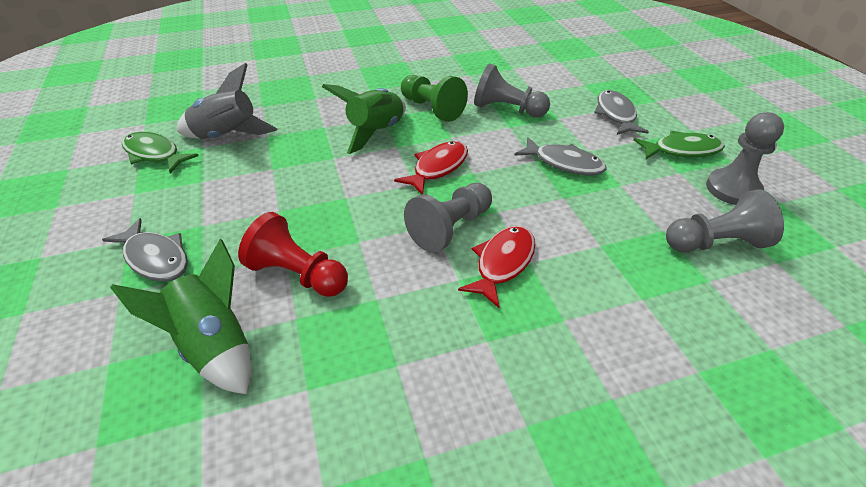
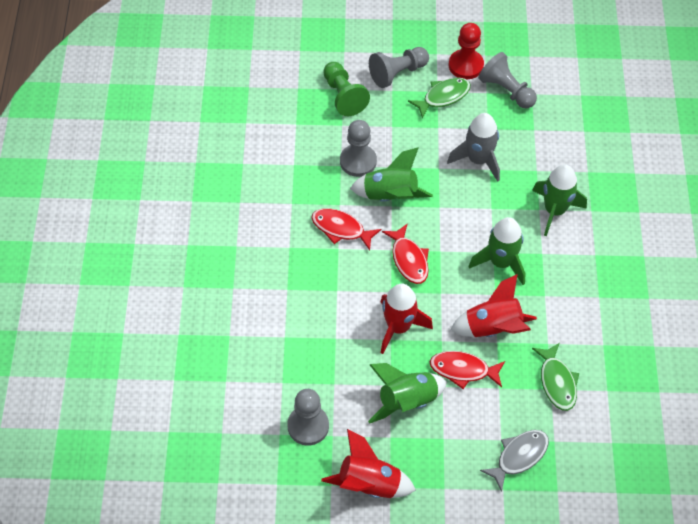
green rocket: 2 -> 4
grey fish: 3 -> 1
red fish: 2 -> 3
red rocket: 0 -> 3

